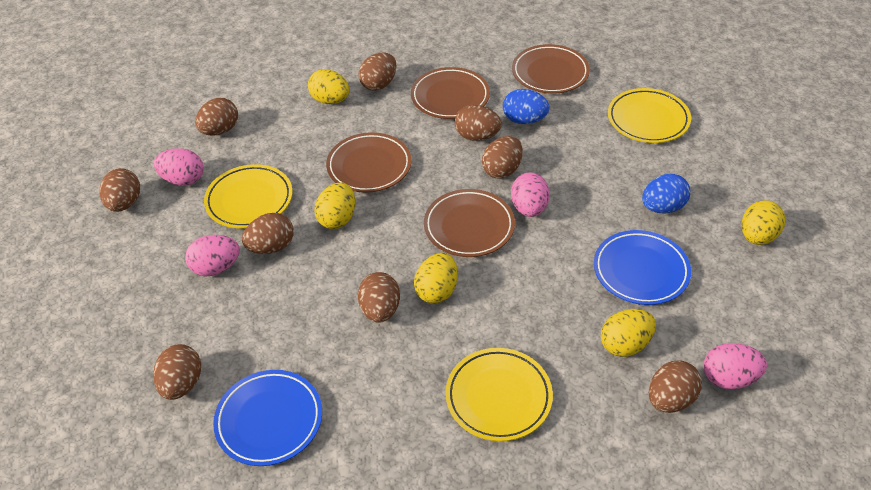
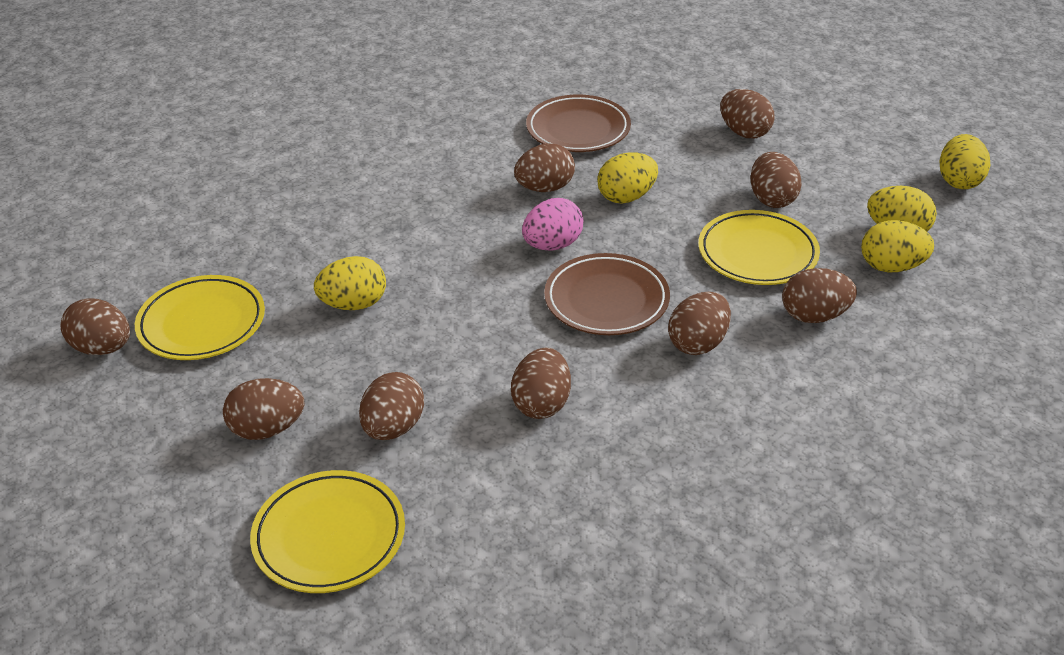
blue egg: 2 -> 0
blue plate: 2 -> 0
brown plate: 4 -> 2
pink egg: 4 -> 1

